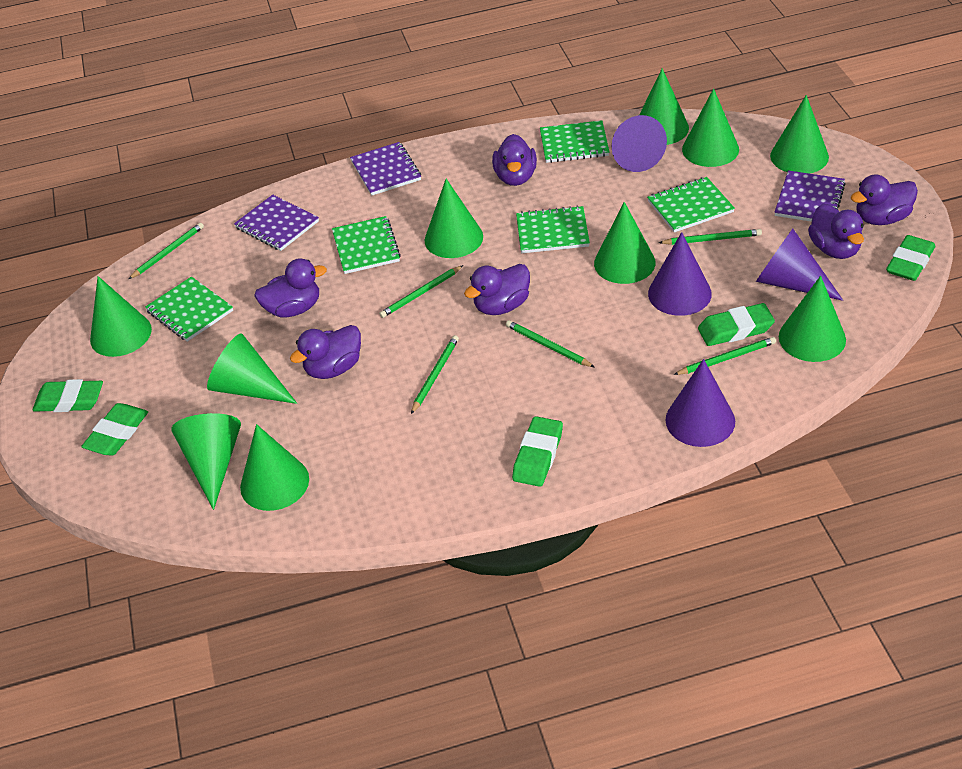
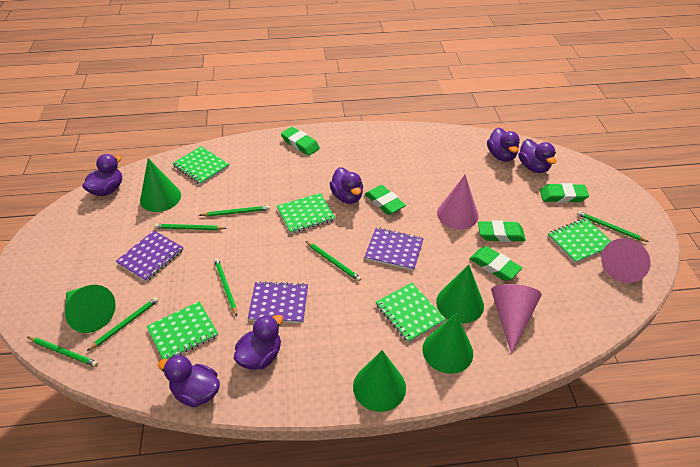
green cone: 10 -> 5
green pencil: 6 -> 7
pink cone: 0 -> 3
purple cone: 4 -> 0

